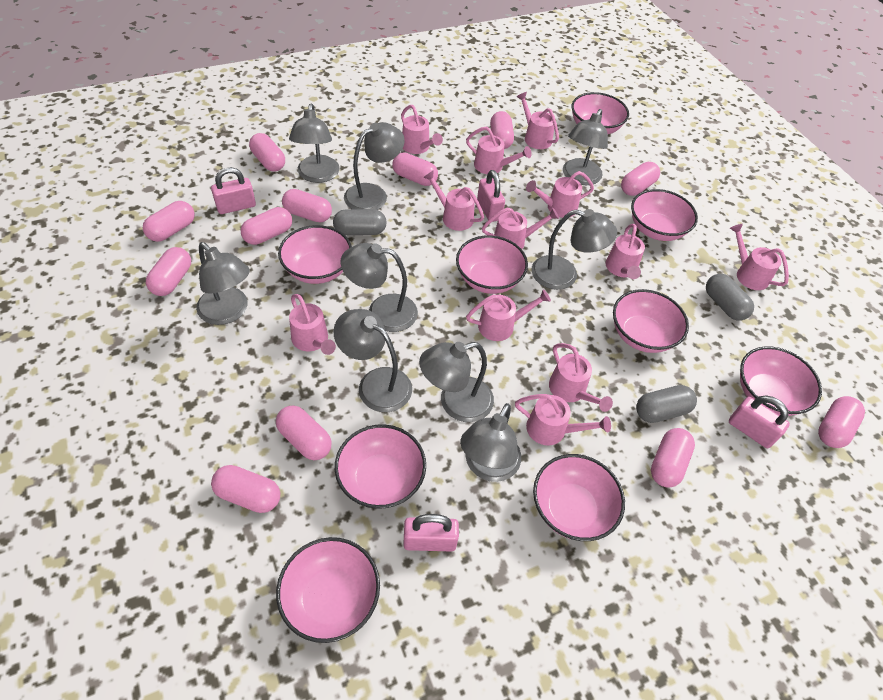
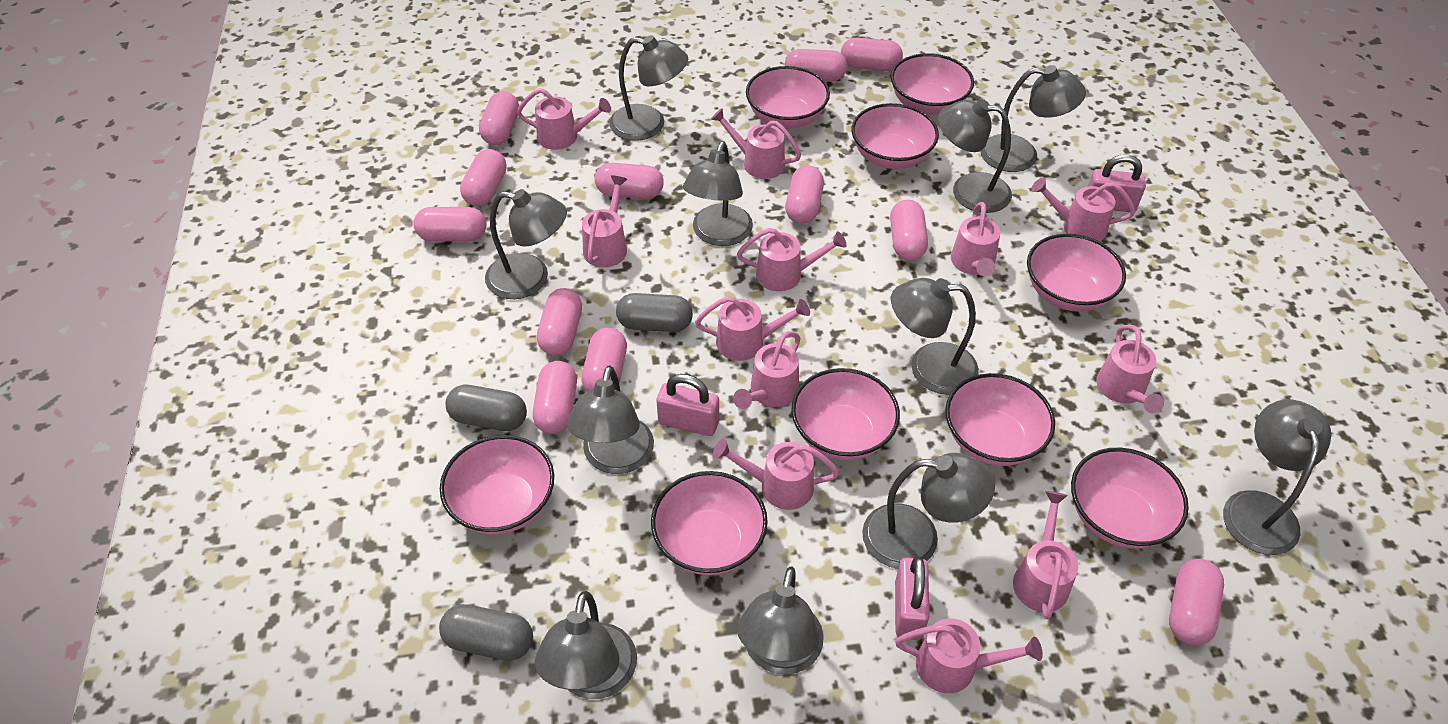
grey lamp: 9 -> 11
pink padlock: 4 -> 3

